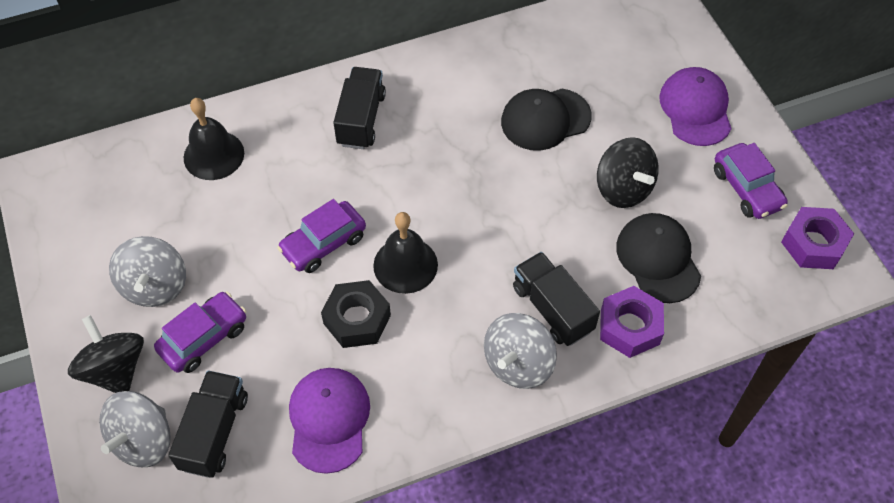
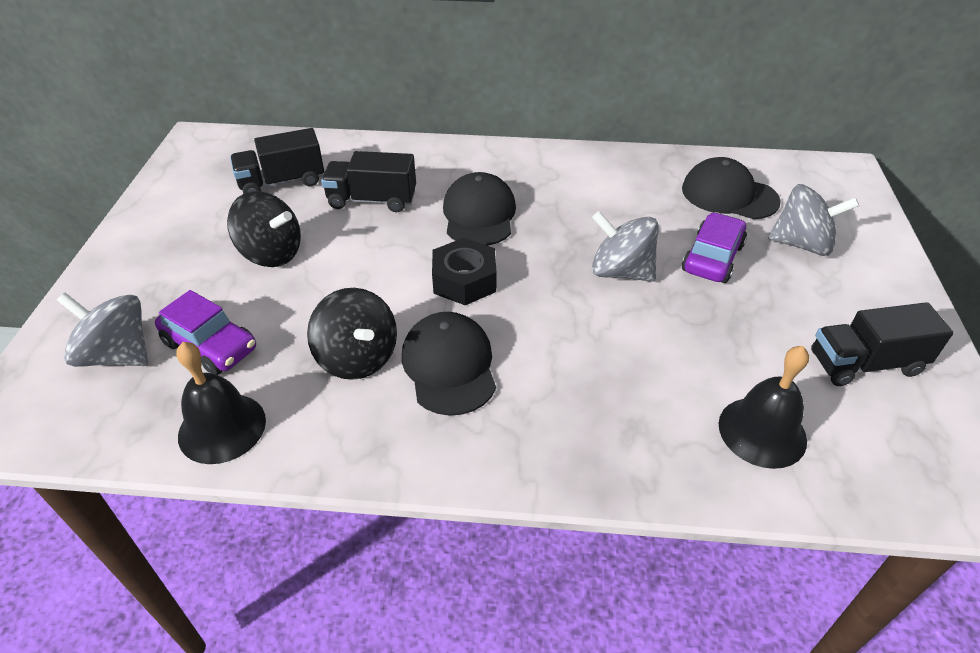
black cap: 2 -> 3
purple cap: 2 -> 0
purple car: 3 -> 2
purple nut: 2 -> 0

